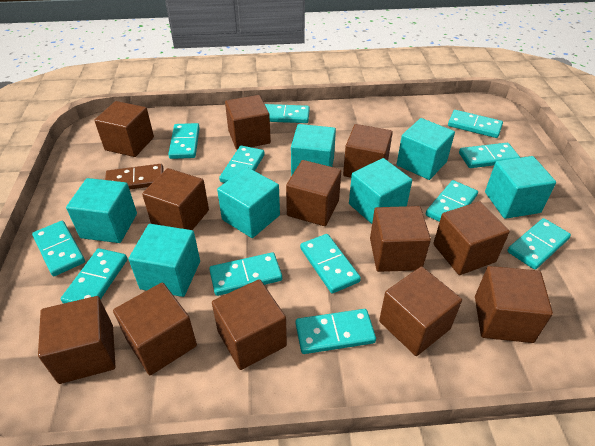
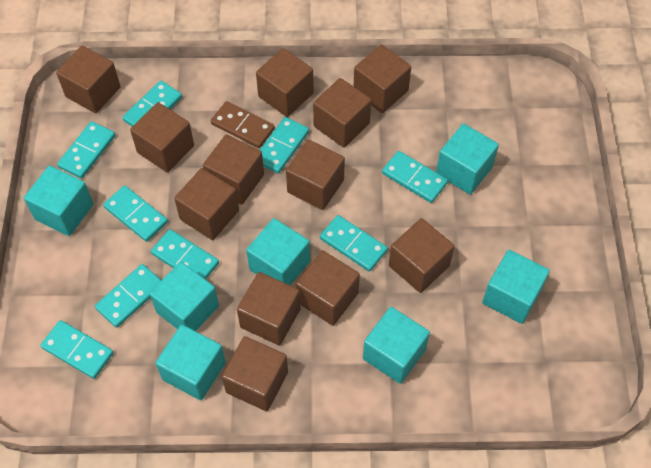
turquoise domino: 12 -> 9

